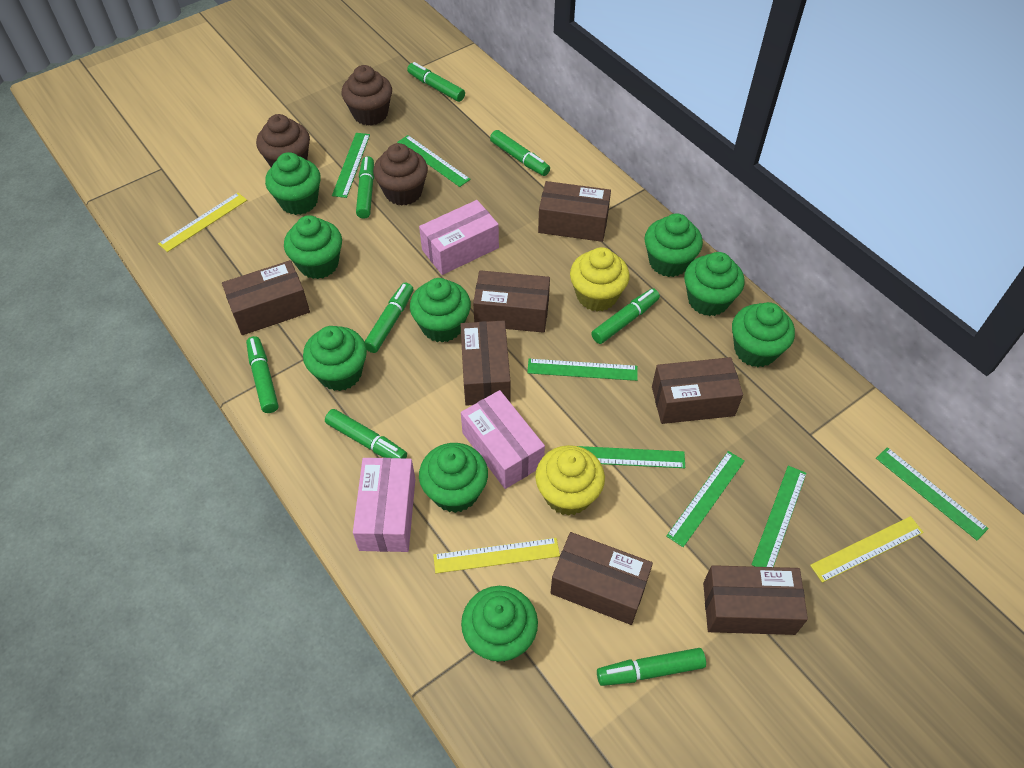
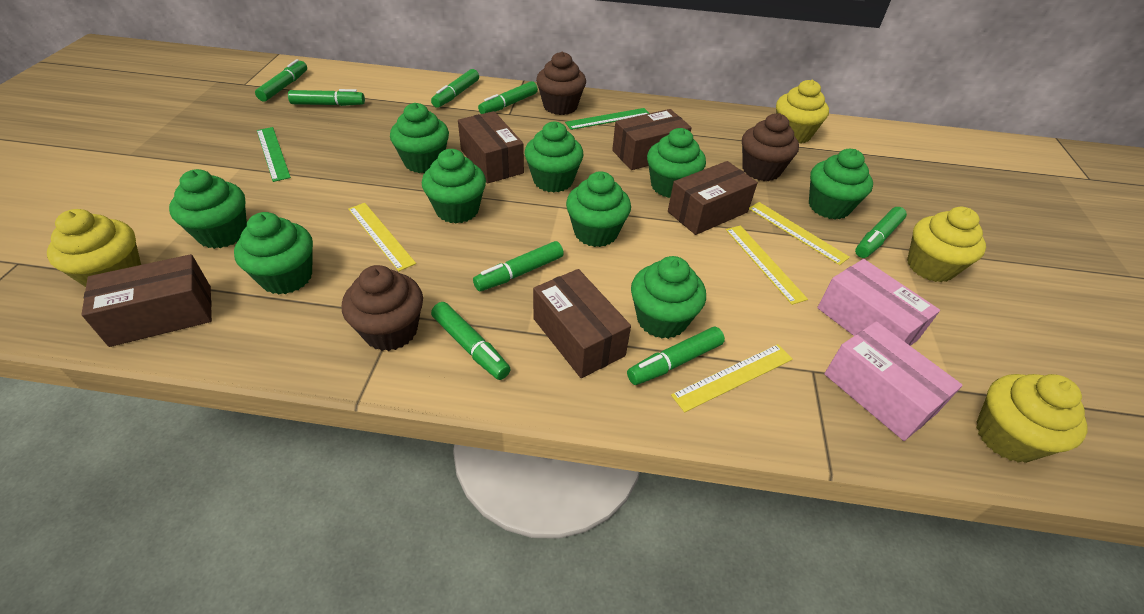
brown box: 7 -> 5
green ruler: 7 -> 2
pink box: 3 -> 2
yellow cupcake: 2 -> 4
yellow ruler: 3 -> 4

